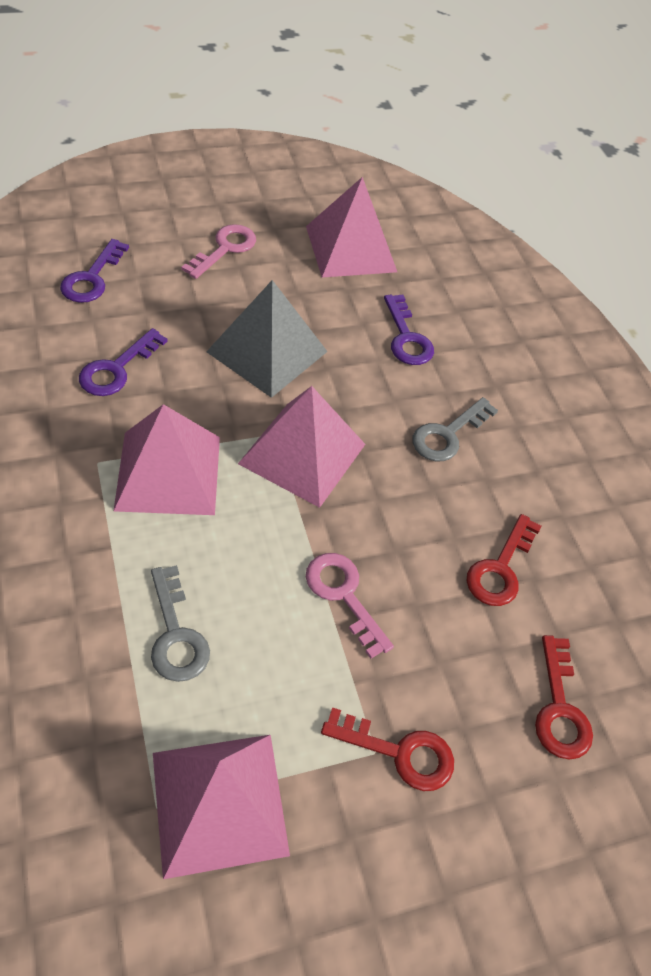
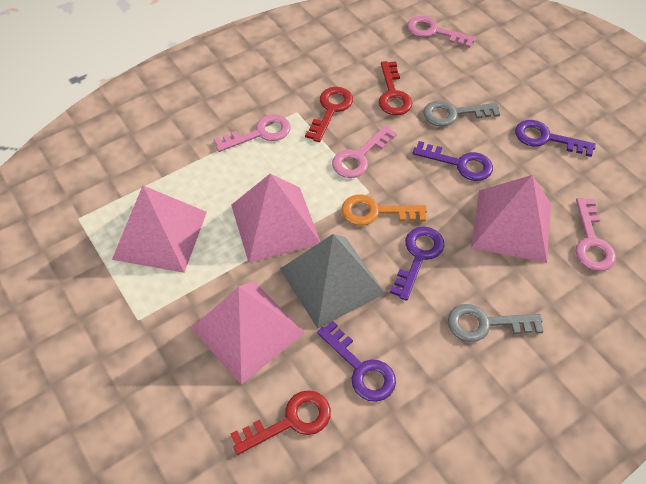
orange key: 0 -> 1
pink key: 2 -> 4
purple key: 3 -> 4

